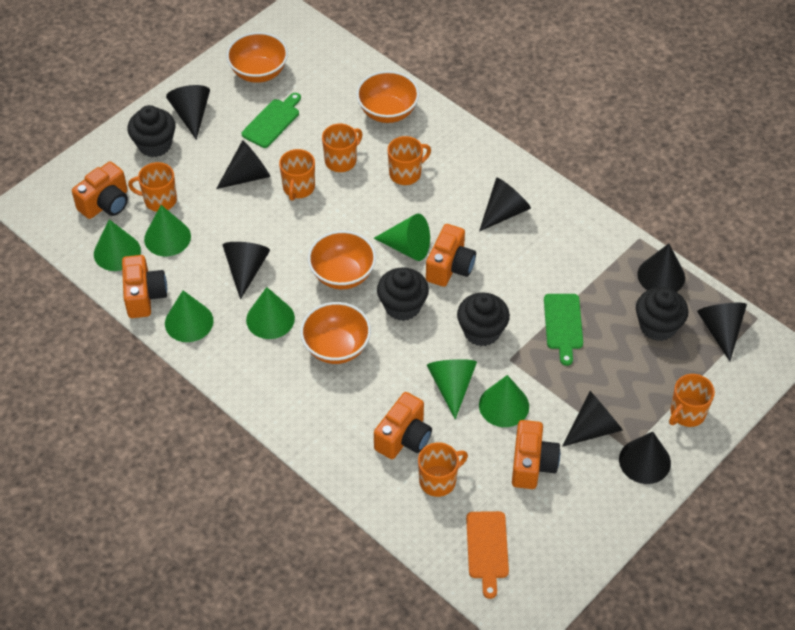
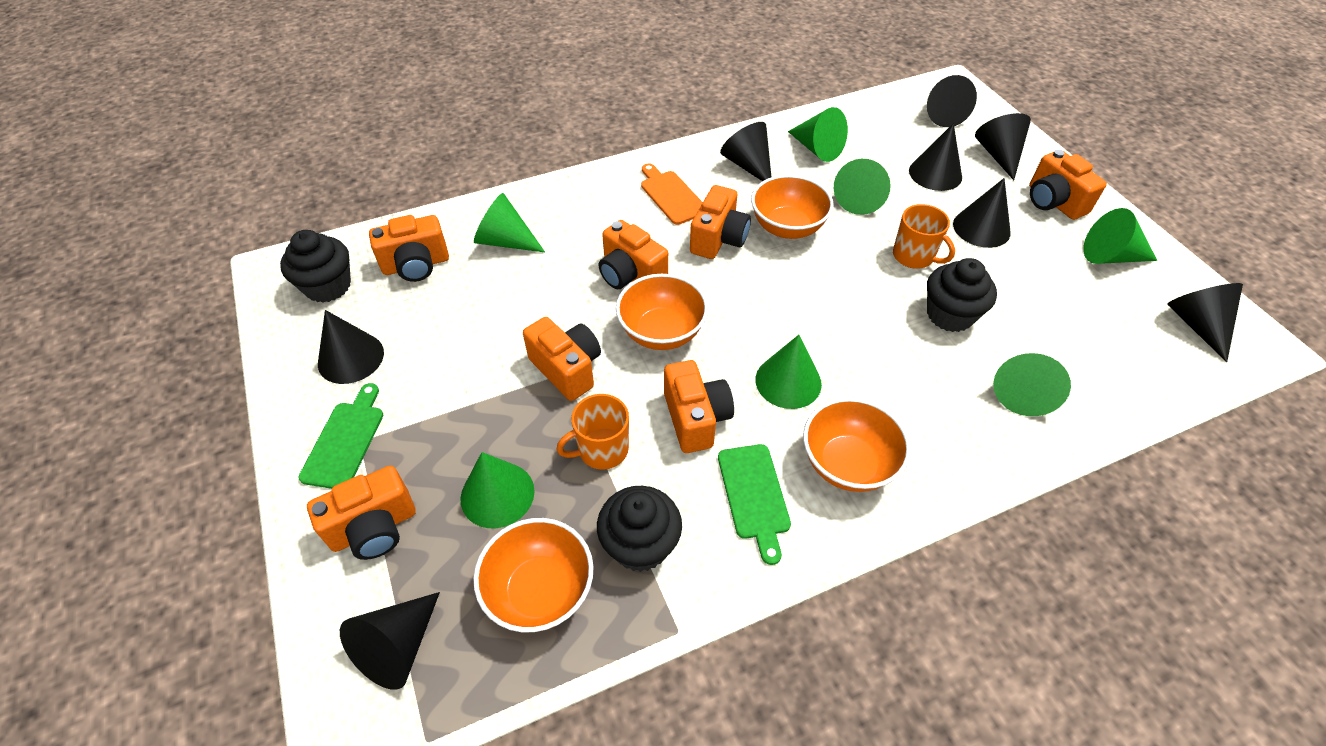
black cupcake: 4 -> 3
orange camera: 5 -> 7
orange mug: 6 -> 2

